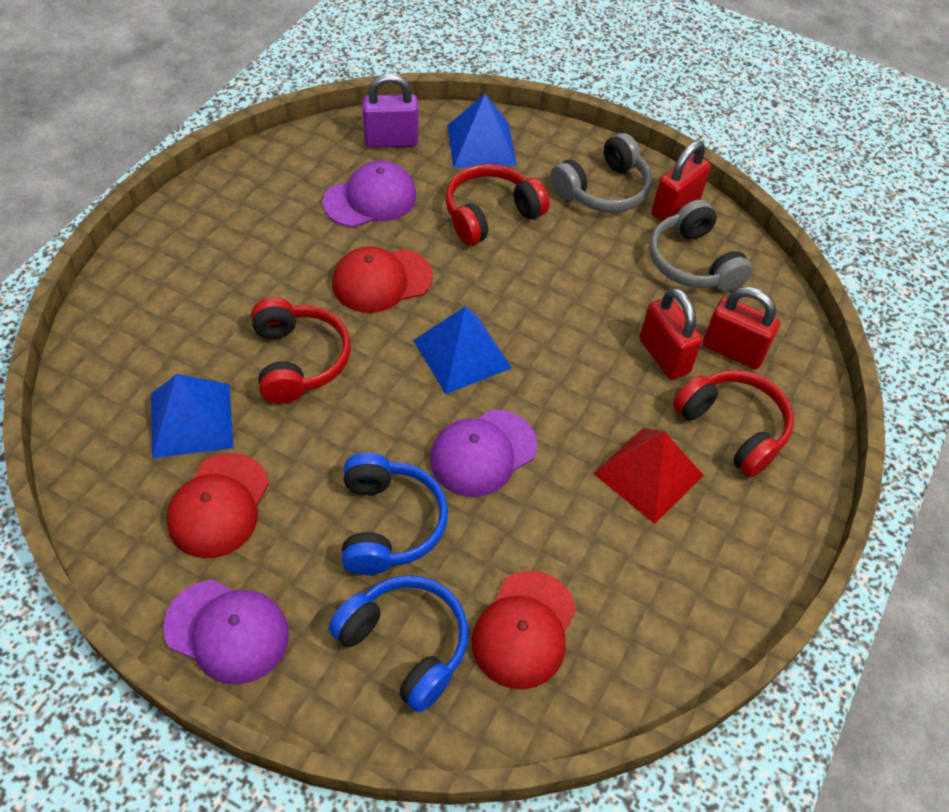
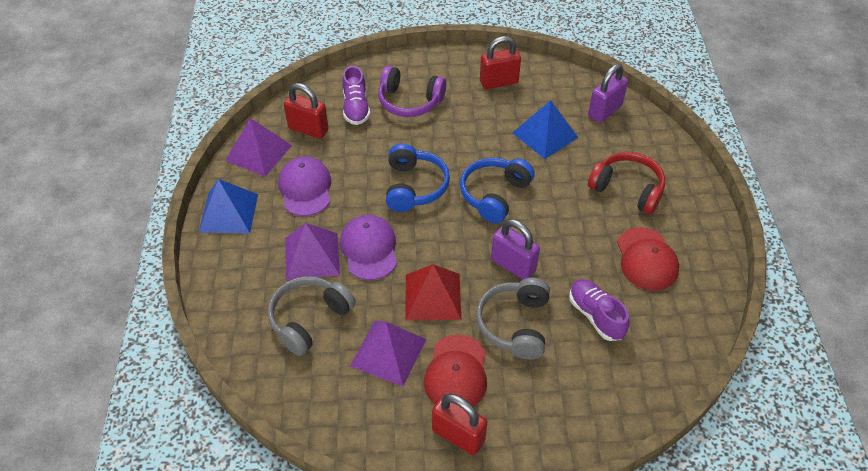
blue pyramid: 3 -> 2
purple cap: 3 -> 2
purple headphones: 0 -> 1
purple padlock: 1 -> 2
purple pyramid: 0 -> 3
purple shoe: 0 -> 2
red cap: 3 -> 2
red headphones: 3 -> 1

